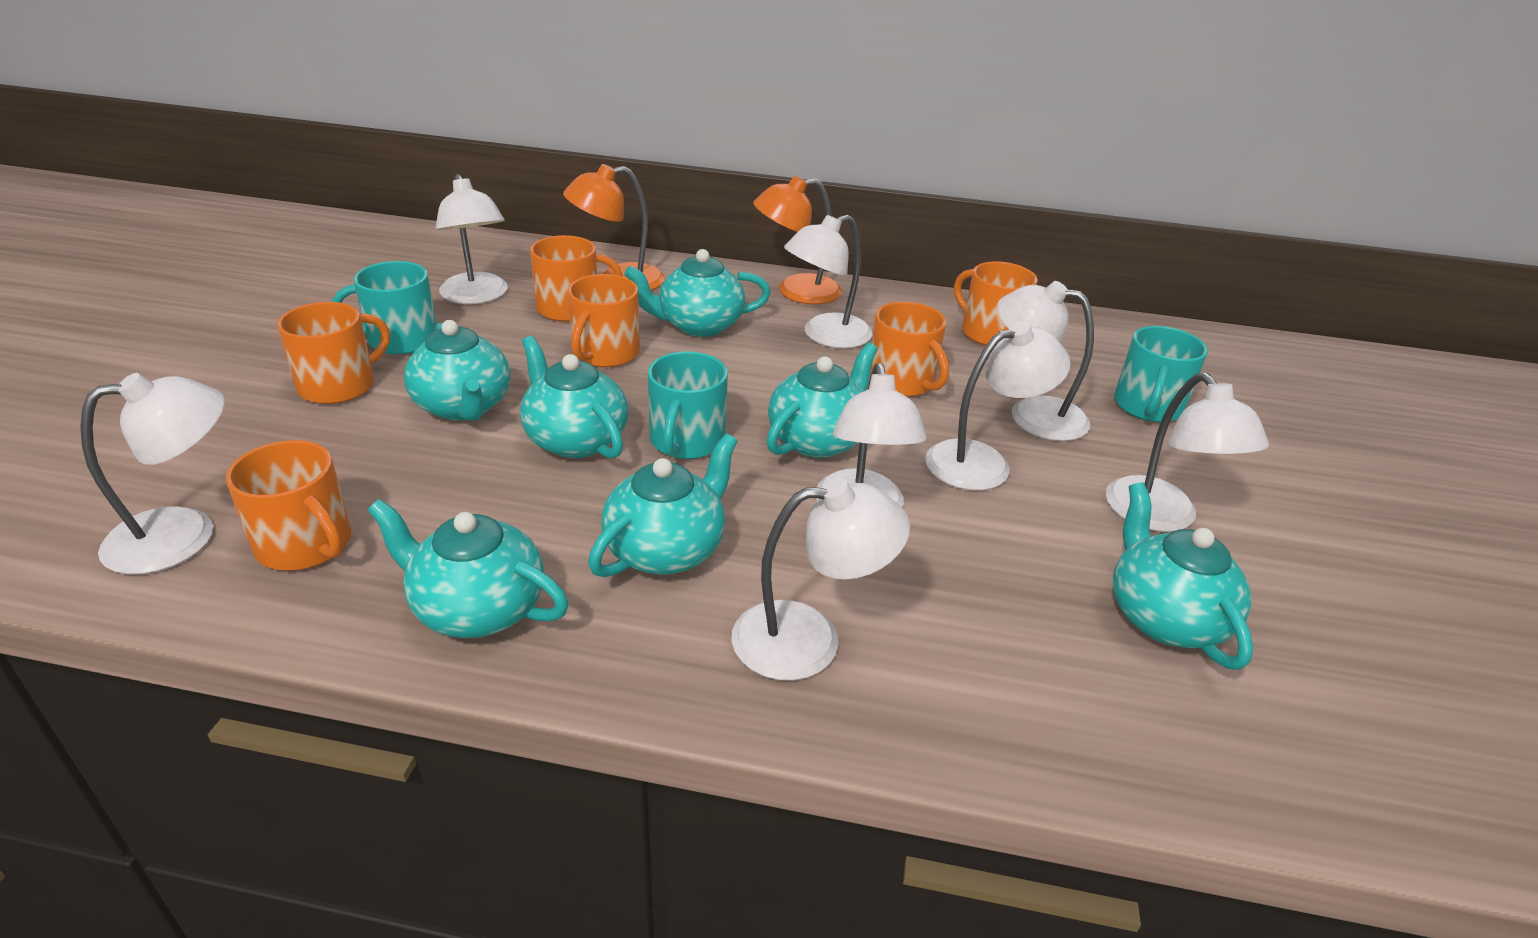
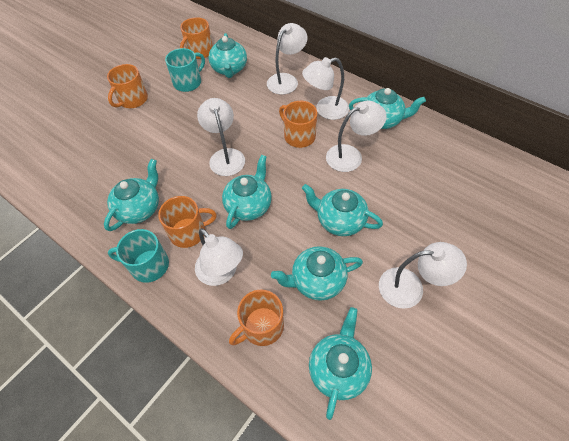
orange lamp: 2 -> 0
orange mug: 6 -> 5
turquoise mug: 3 -> 2
white lamp: 8 -> 6

